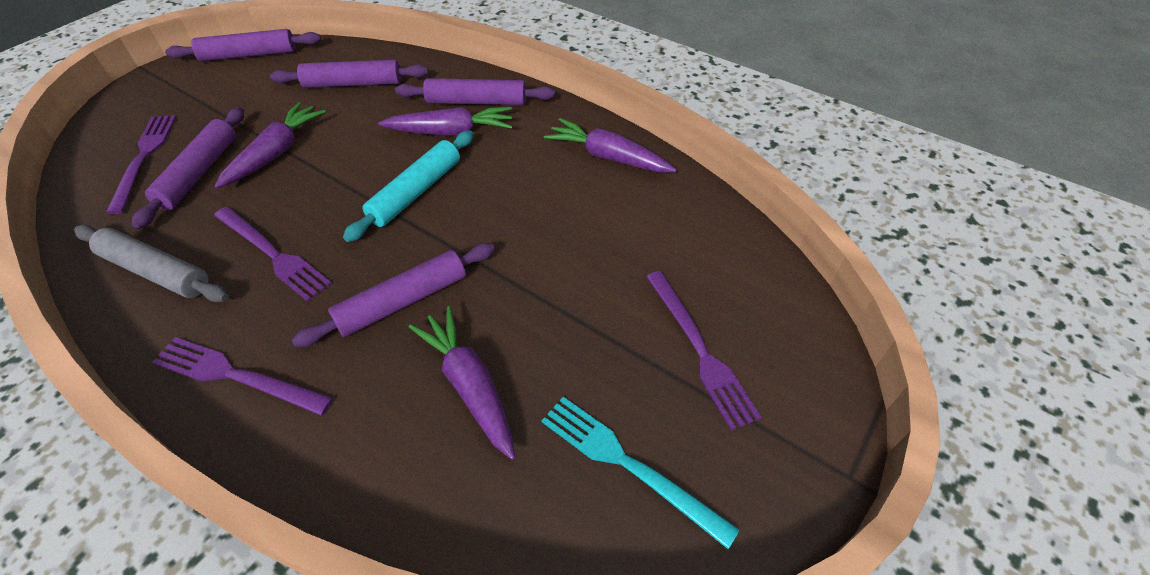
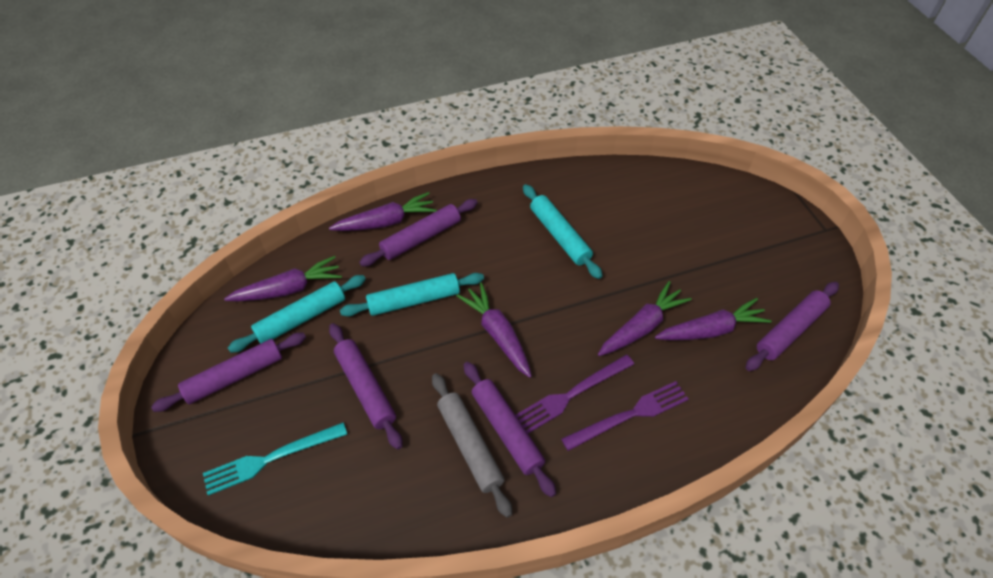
purple carrot: 4 -> 5
purple fork: 4 -> 2
turquoise rolling pin: 1 -> 3

